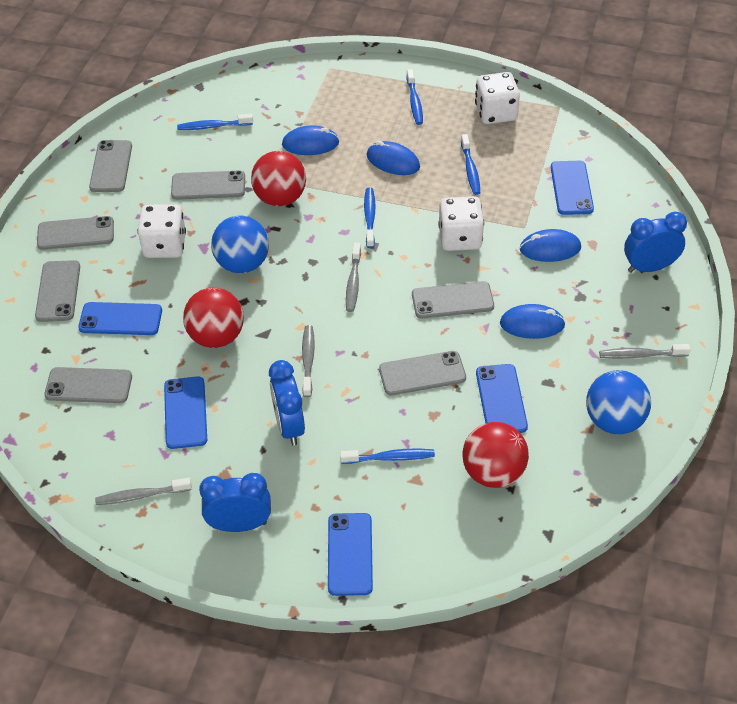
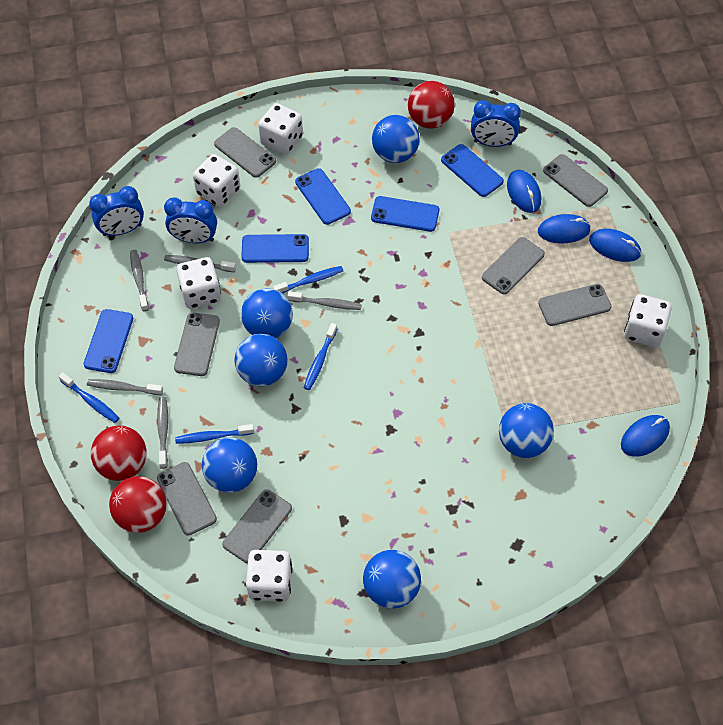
blue ball: 2 -> 6
blue toothbrush: 5 -> 4
grey toothbrush: 4 -> 5
white dice: 3 -> 5

